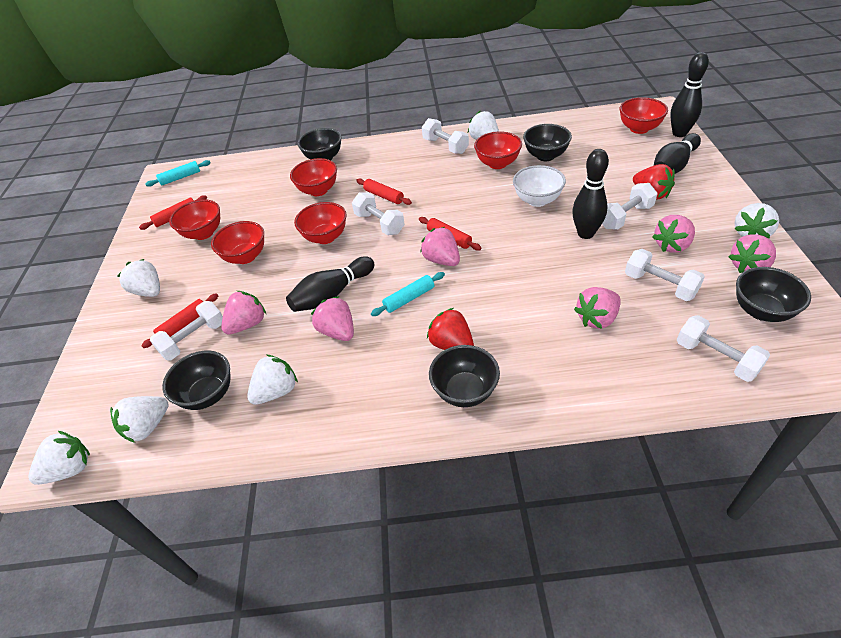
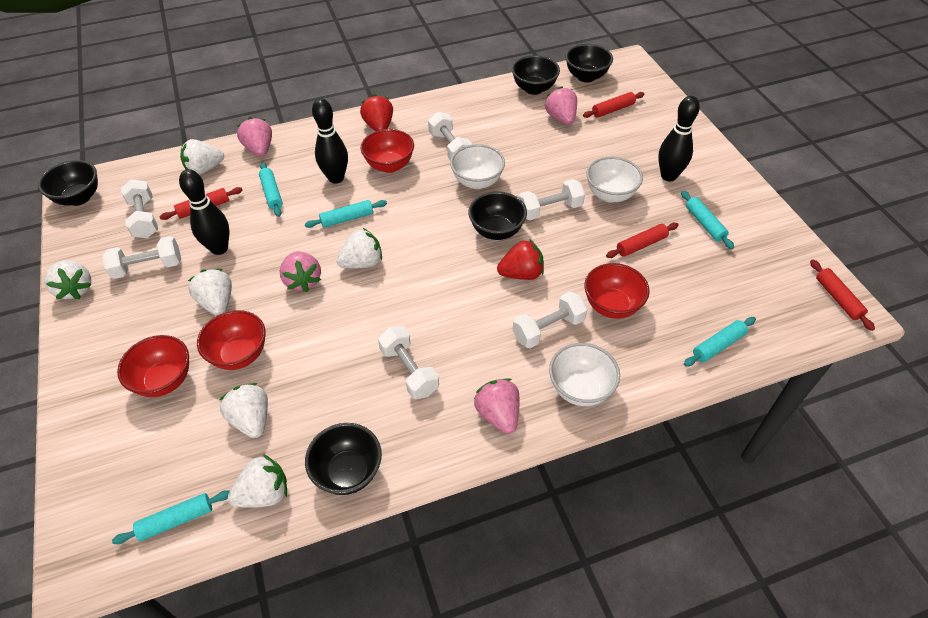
black bowling pin: 4 -> 3
pink strawberry: 6 -> 4
red bowl: 6 -> 4
turquoise rolling pin: 2 -> 5
white bowl: 1 -> 3

